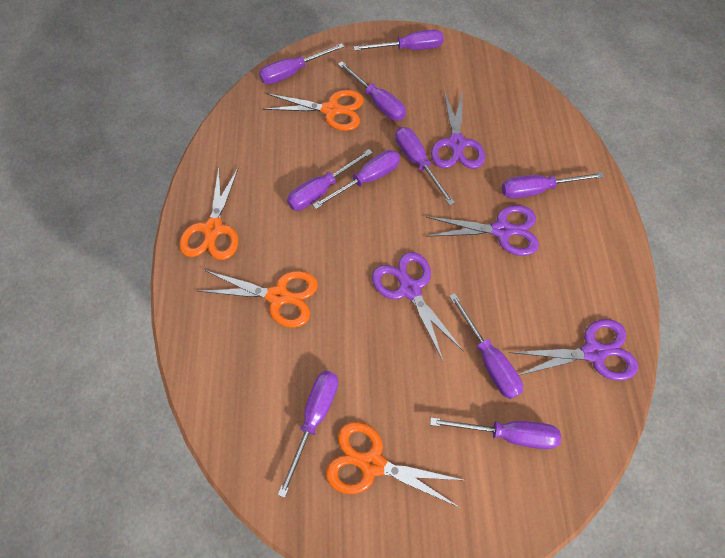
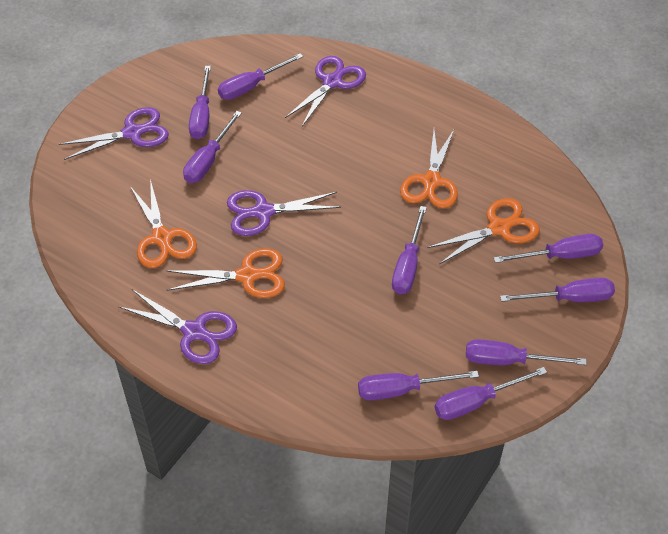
purple screwdriver: 10 -> 9

